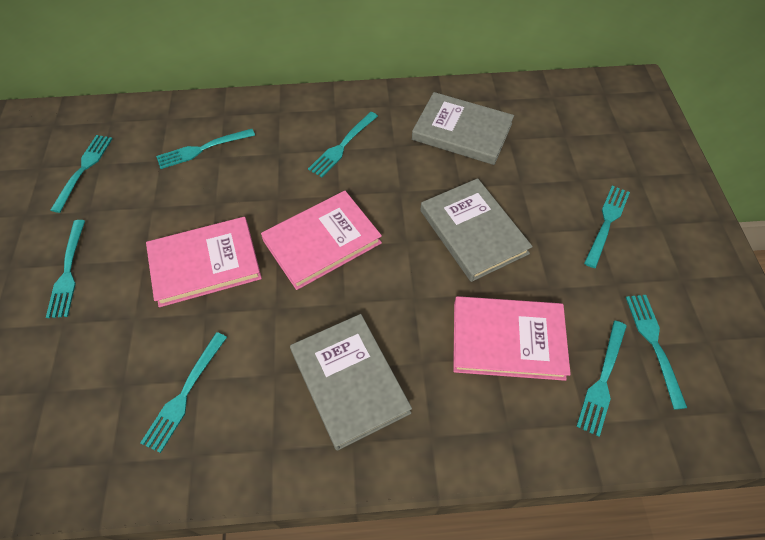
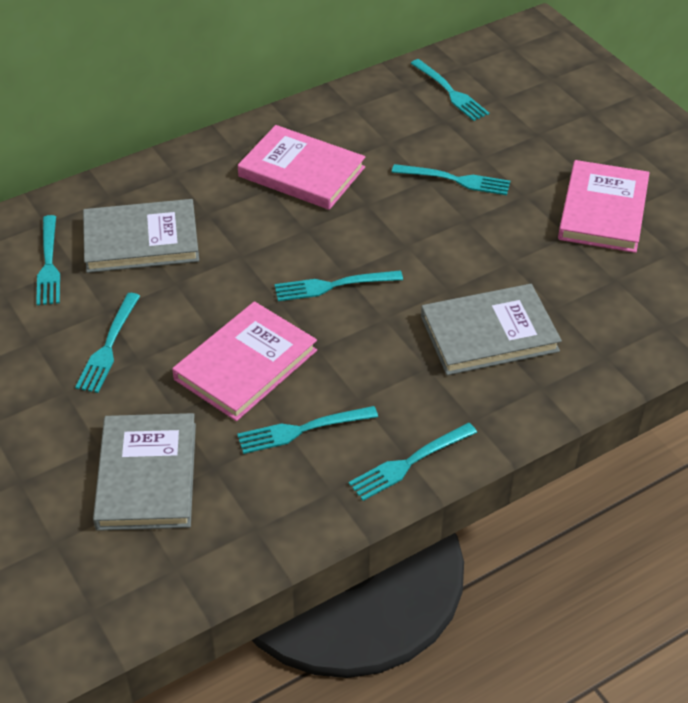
turquoise fork: 8 -> 7

